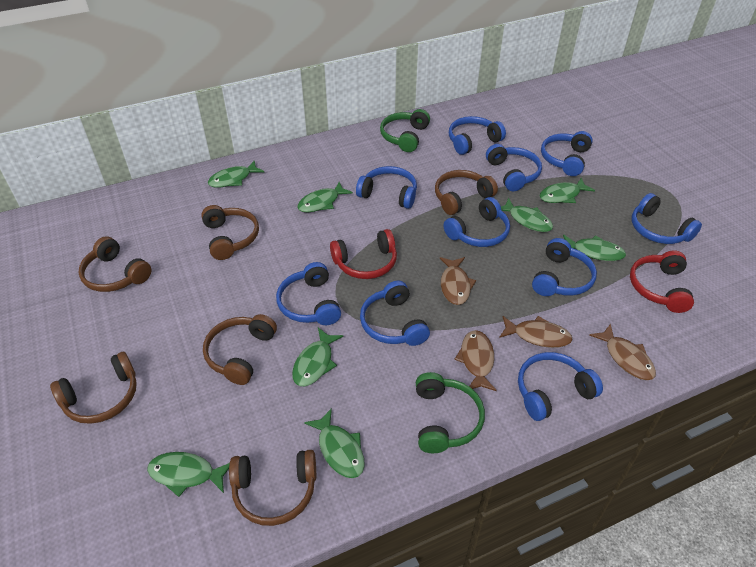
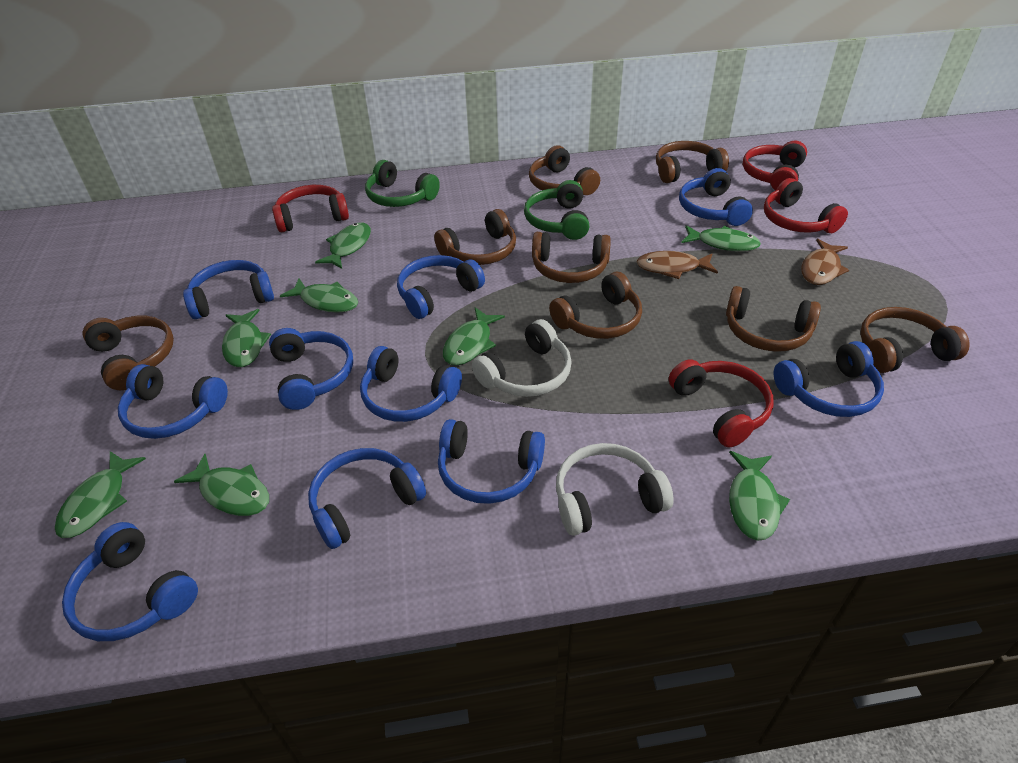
brown fish: 4 -> 2
brown headphones: 6 -> 8
red headphones: 2 -> 4
white headphones: 0 -> 2

